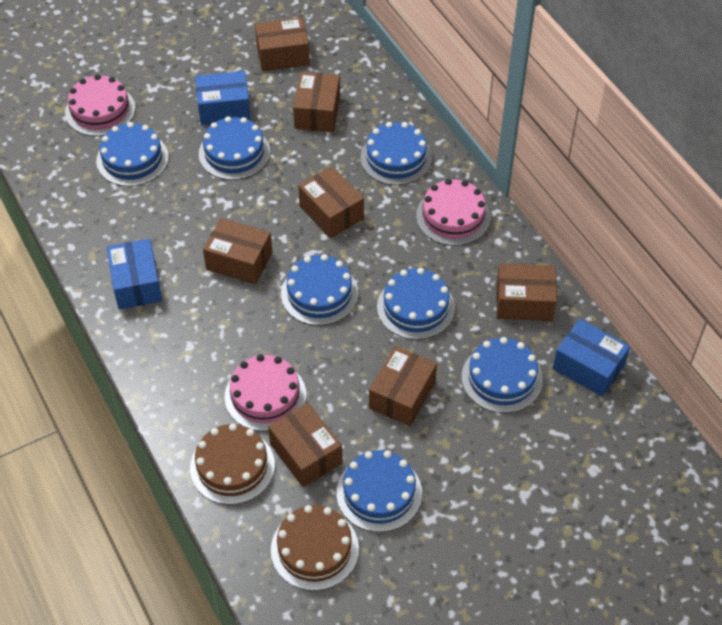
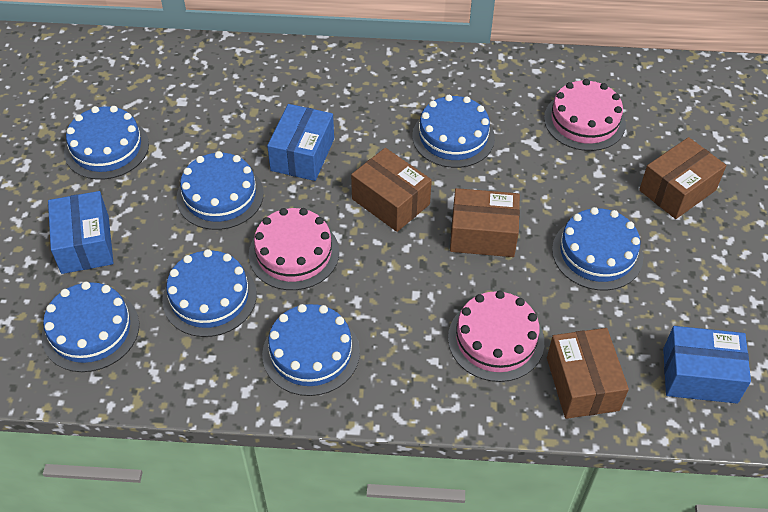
brown box: 7 -> 4
brown cake: 2 -> 0

